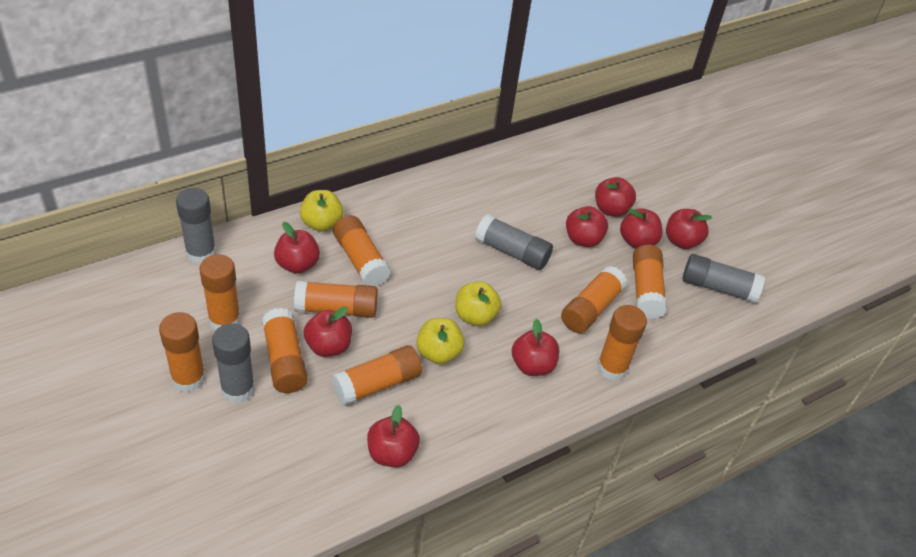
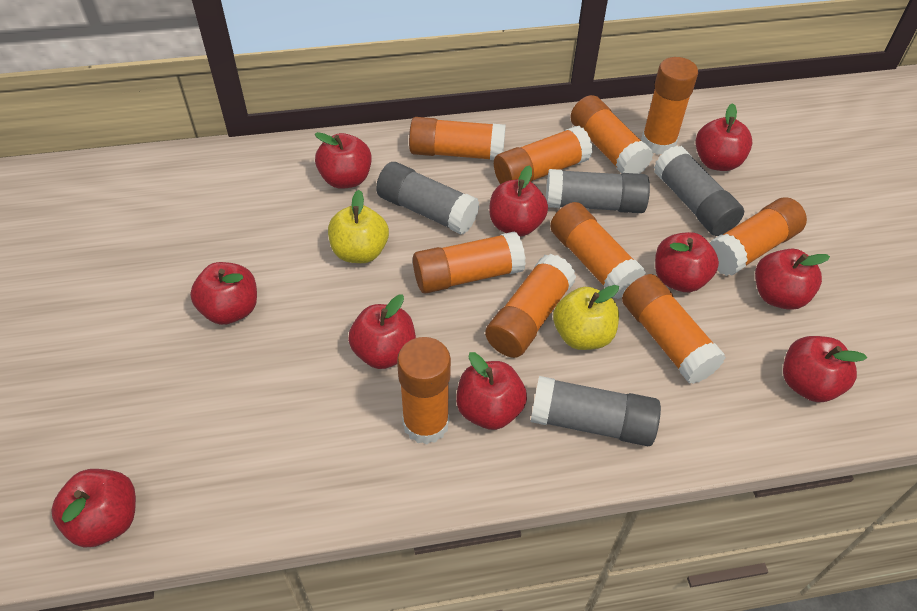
orange glue stick: 9 -> 10
red apple: 8 -> 10
yellow apple: 3 -> 2

